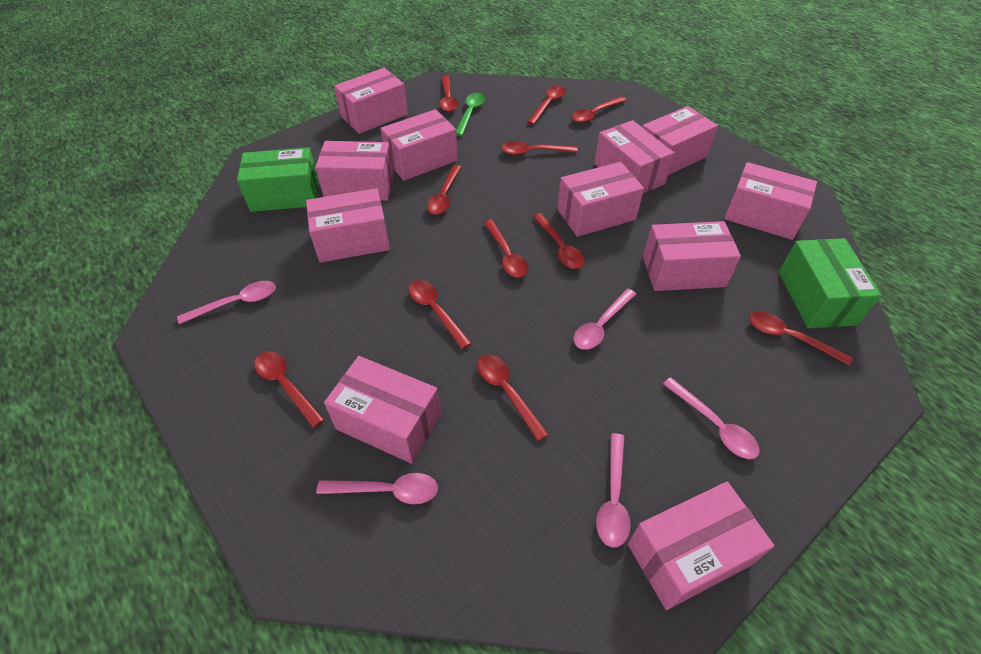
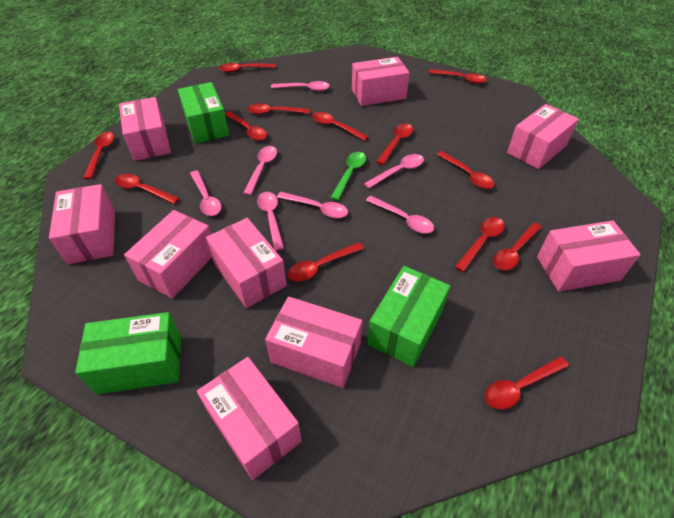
green box: 2 -> 3
pink box: 11 -> 9
pink spoon: 5 -> 7
red spoon: 11 -> 13

